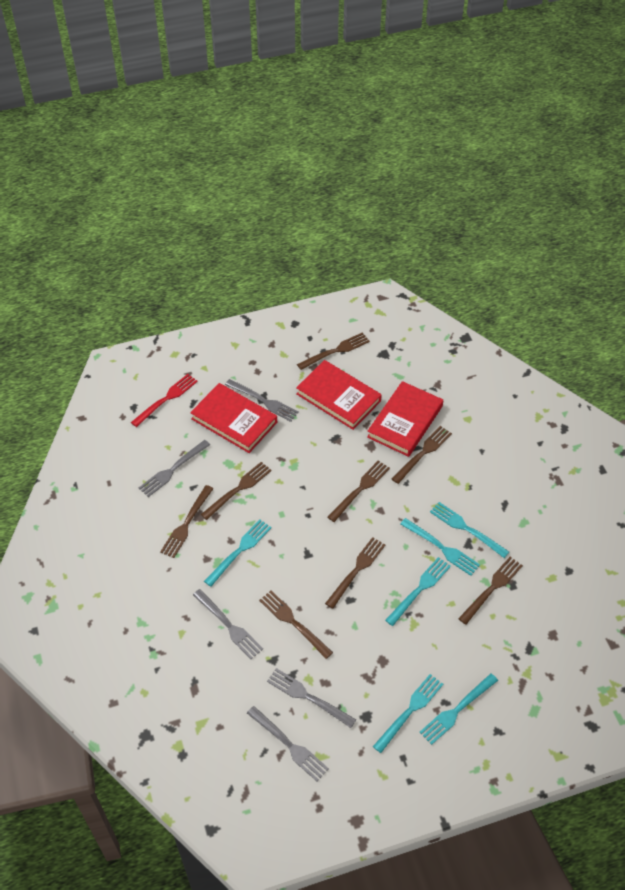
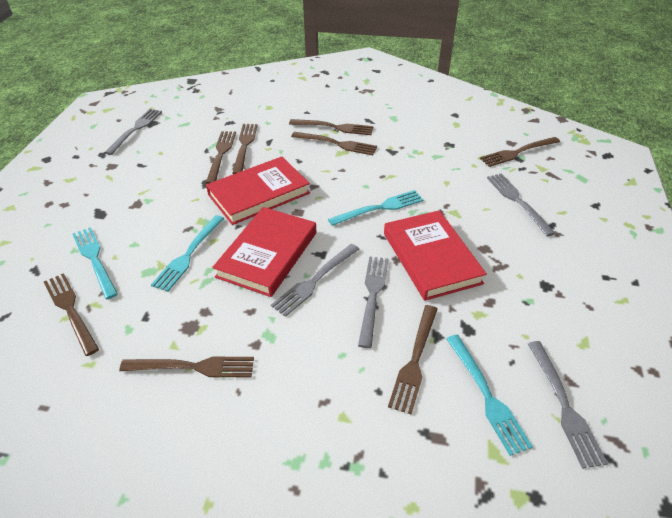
red fork: 1 -> 0
turquoise fork: 6 -> 4

